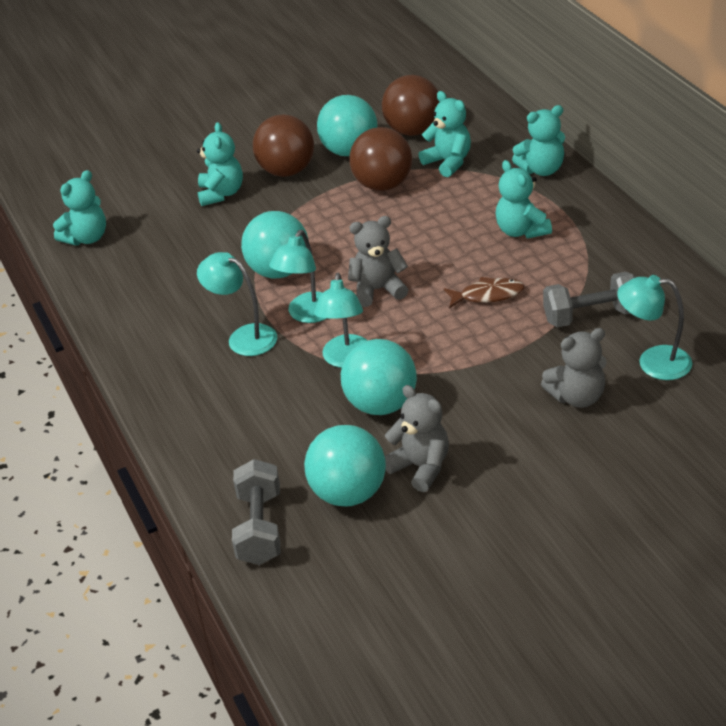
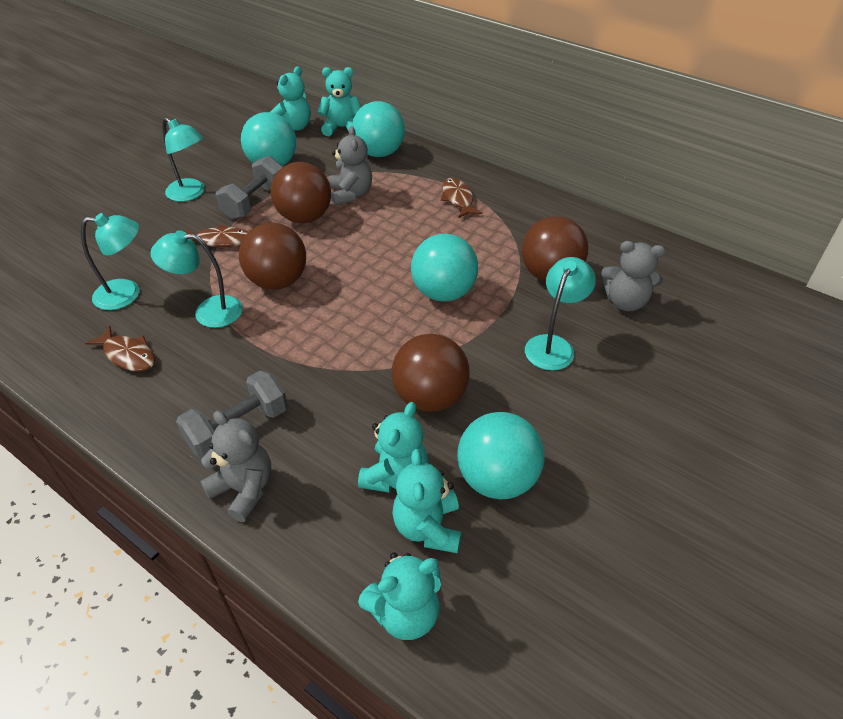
brown ball: 3 -> 4
brown fish: 1 -> 3

